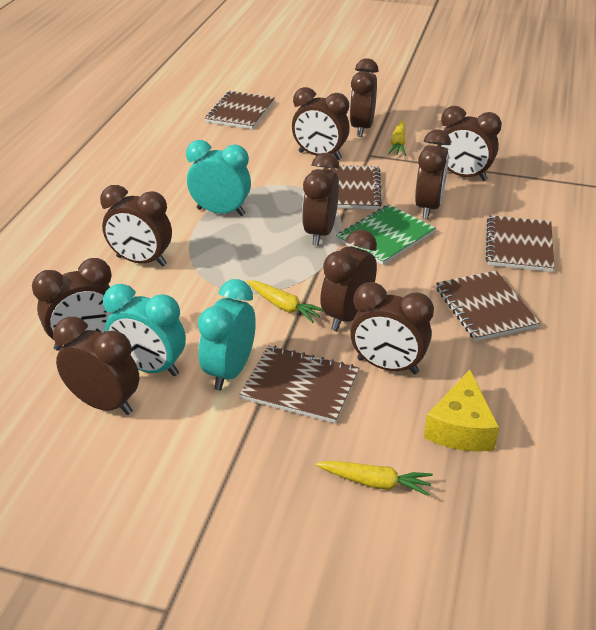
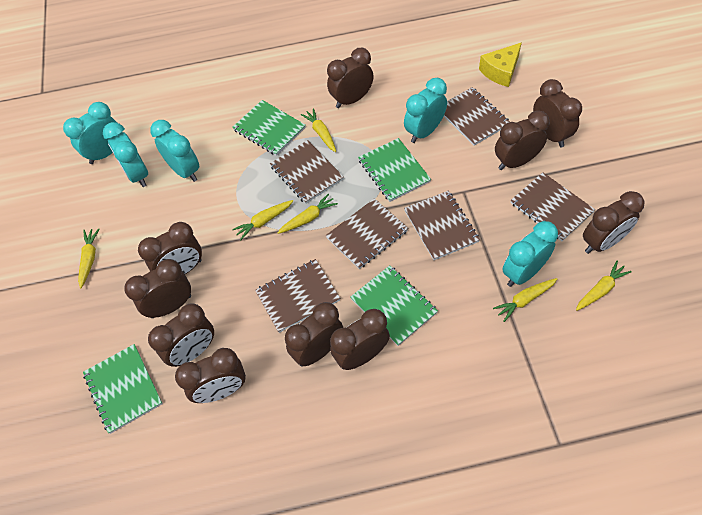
brown notebook: 5 -> 6
green notebook: 1 -> 4
turquoise clock: 3 -> 5
yellow carrot: 3 -> 6

